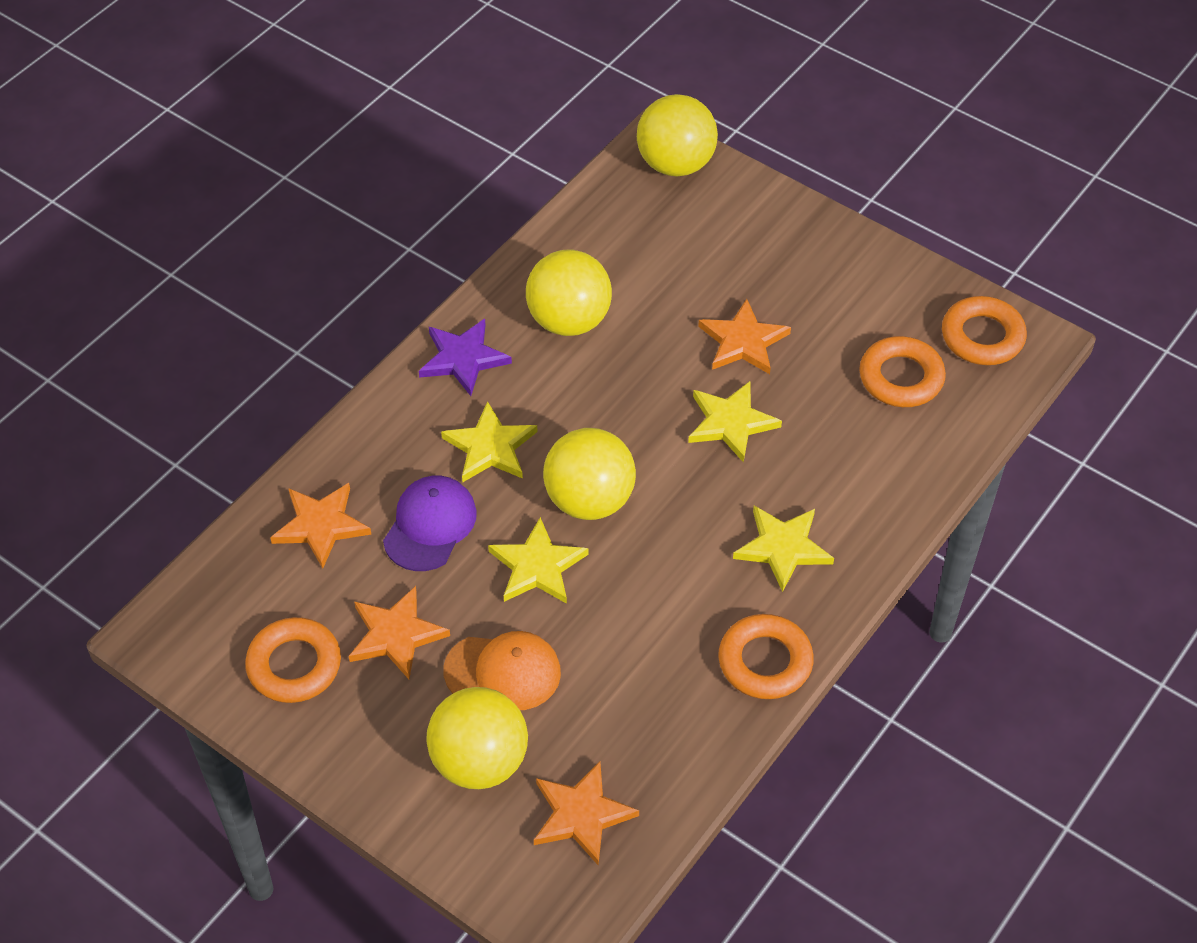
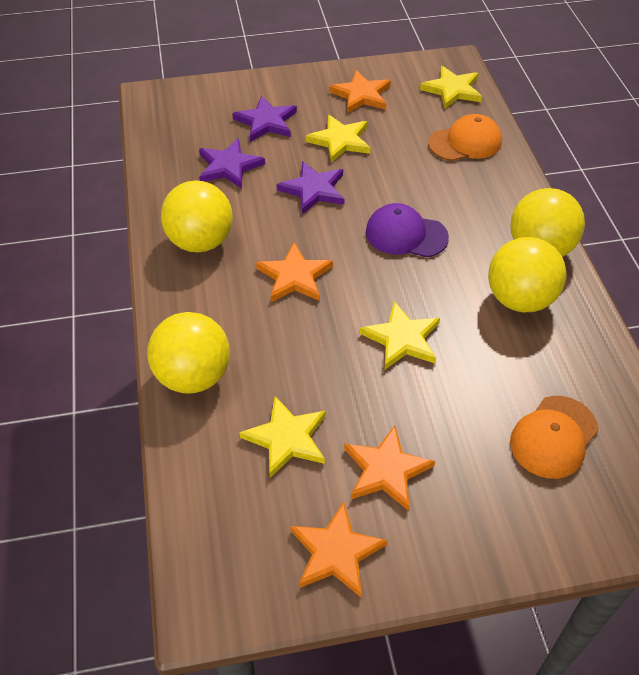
orange cap: 1 -> 2
orange ring: 4 -> 0
purple star: 1 -> 3

